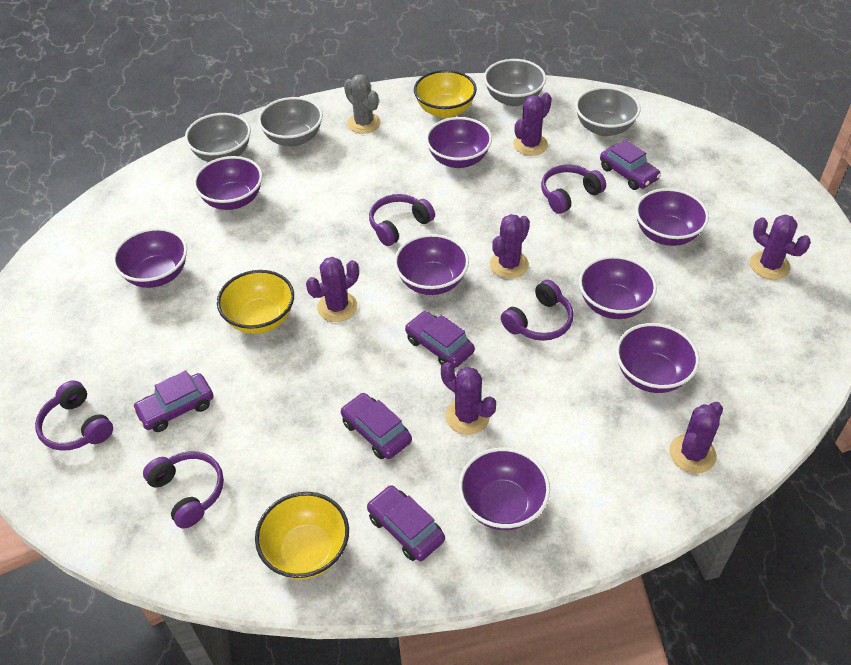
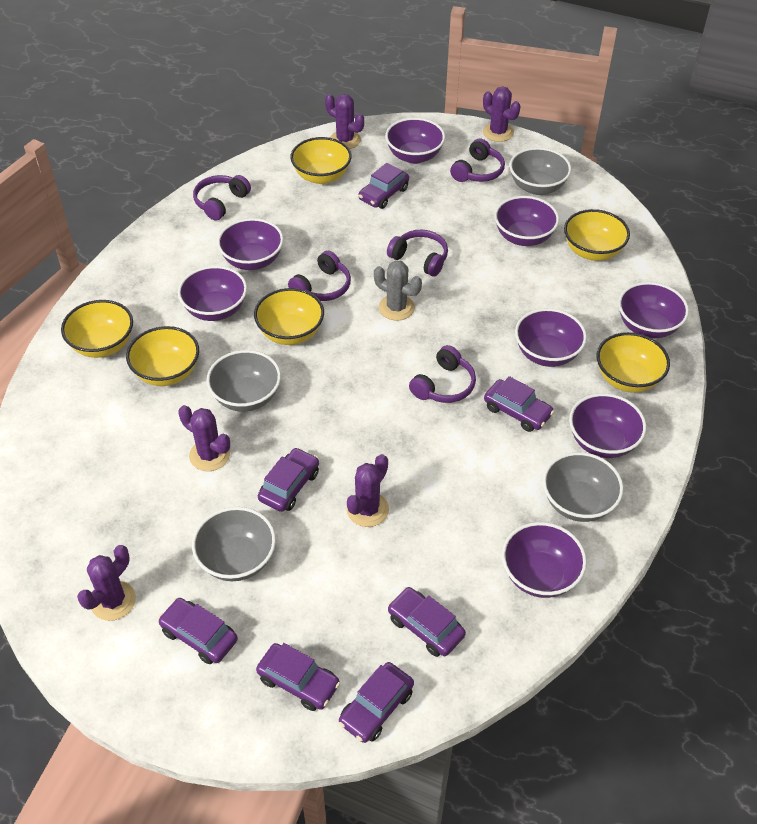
purple cactus: 6 -> 5
purple car: 5 -> 7
yellow bowl: 3 -> 6

